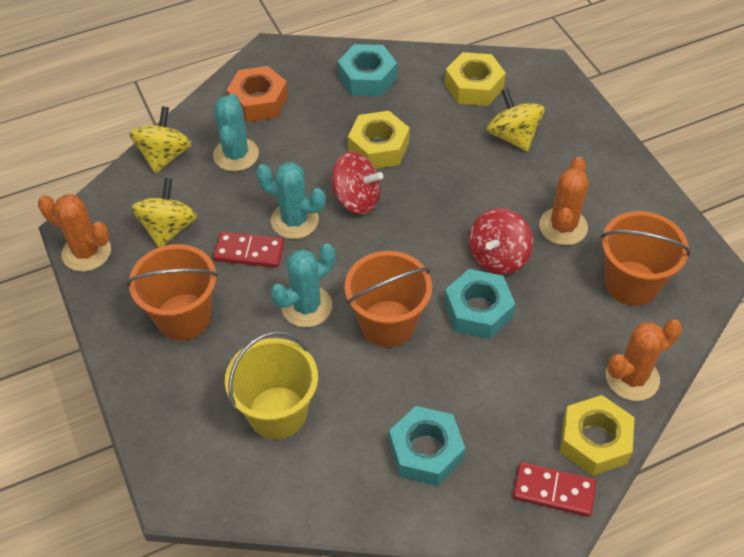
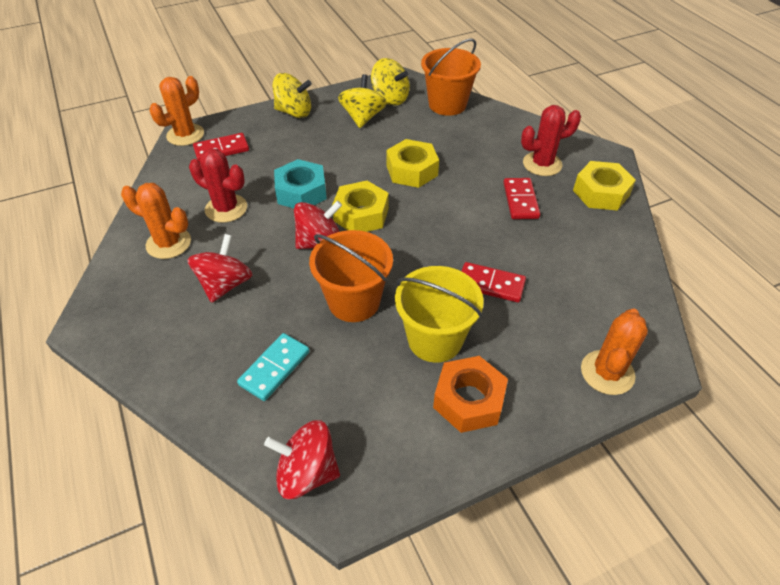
orange bucket: 3 -> 2
red cactus: 0 -> 2
red domino: 2 -> 3
red spinning top: 2 -> 3
turquoise cactus: 3 -> 0
turquoise domino: 0 -> 1
turquoise nut: 3 -> 1

